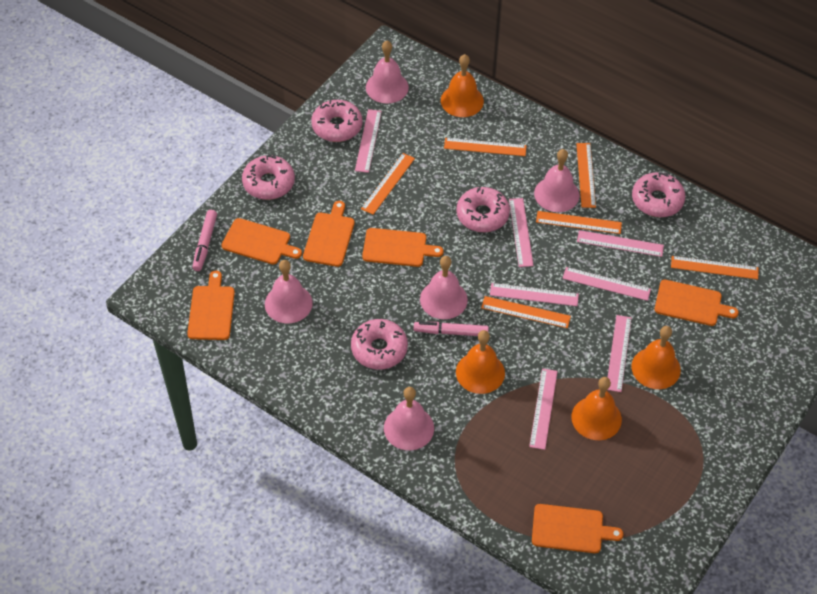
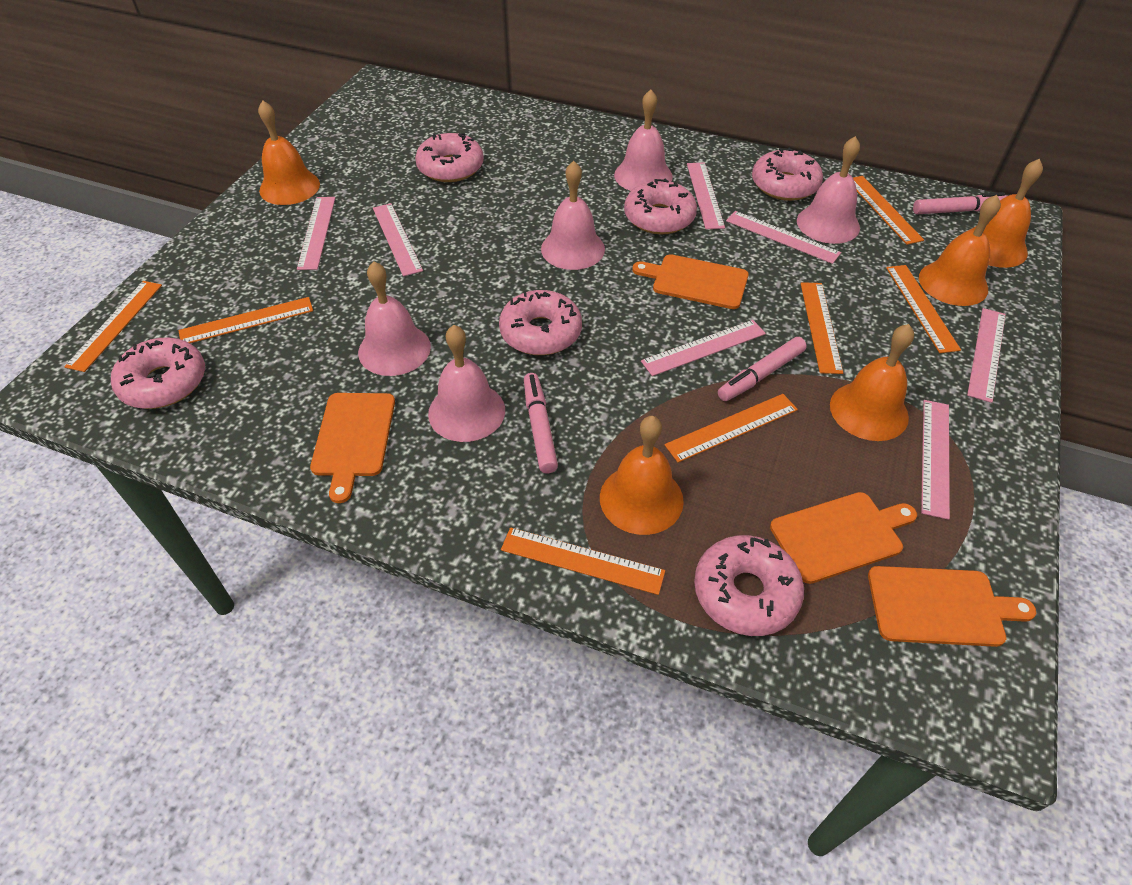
orange bell: 4 -> 5
orange cutting board: 6 -> 4
orange ruler: 6 -> 7
pink donut: 5 -> 6
pink marker: 2 -> 3

